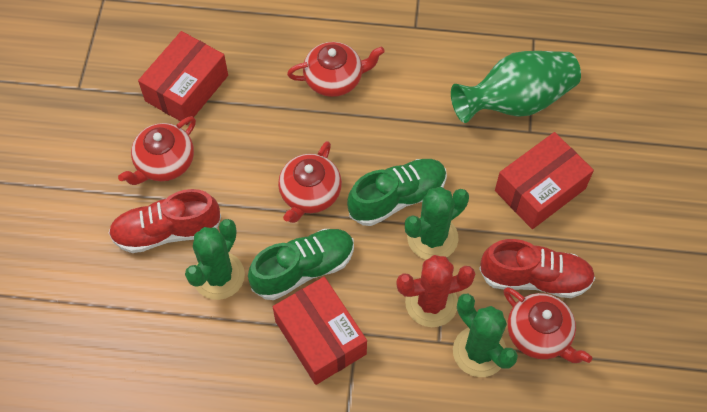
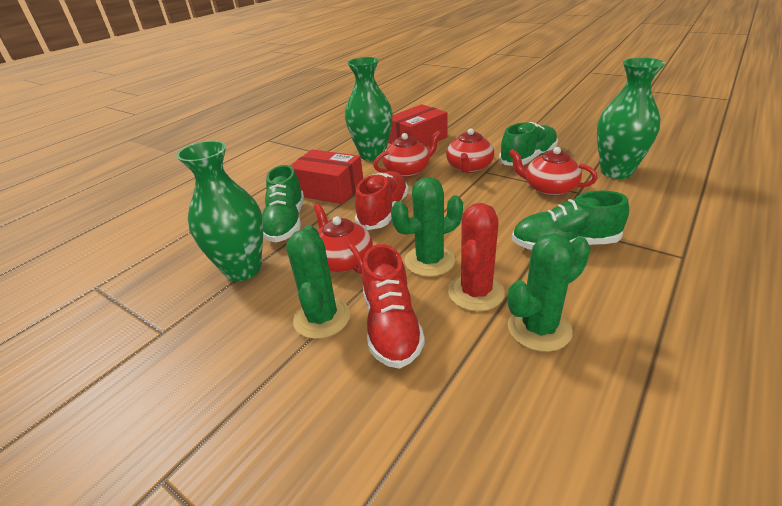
green shoe: 2 -> 3
green vase: 1 -> 3
red box: 3 -> 2

